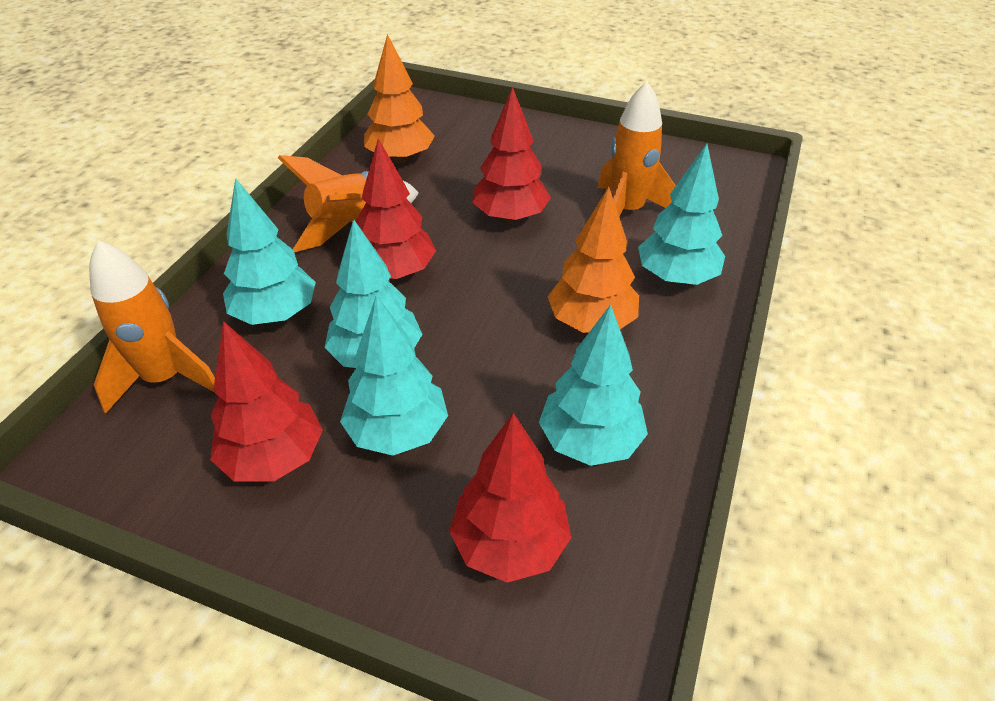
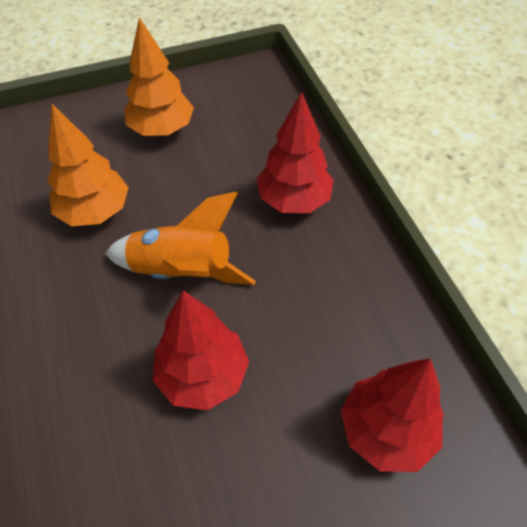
orange rocket: 3 -> 1
red tree: 4 -> 3
turquoise tree: 5 -> 0

